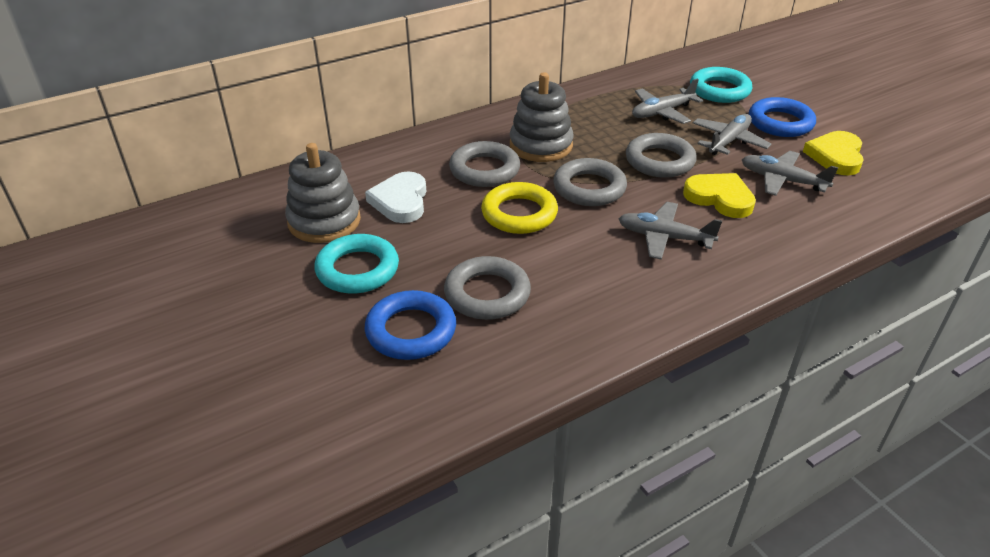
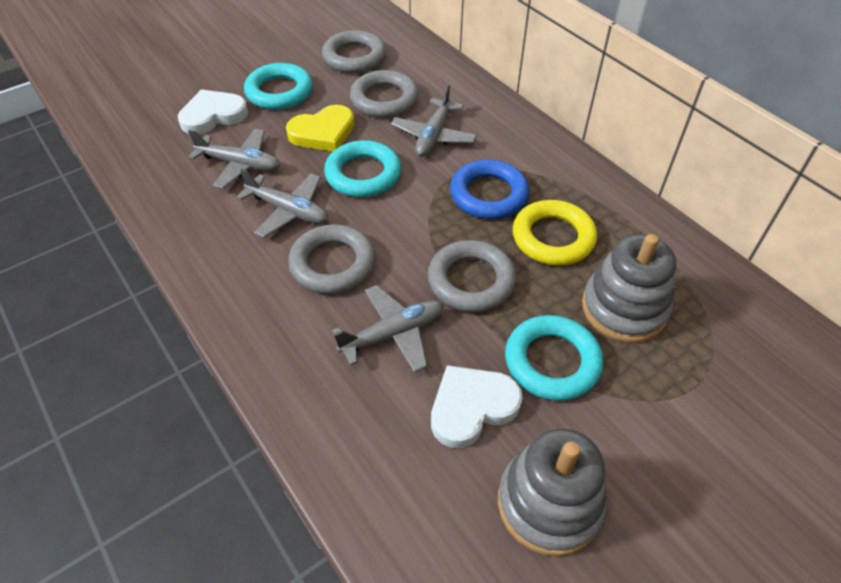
blue ring: 2 -> 1
turquoise ring: 2 -> 3
white heart: 1 -> 2
yellow heart: 2 -> 1

